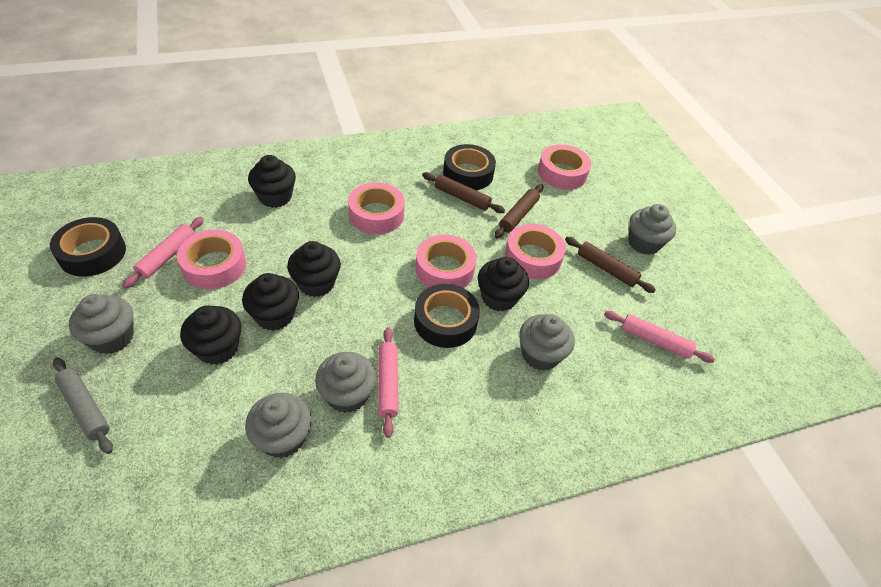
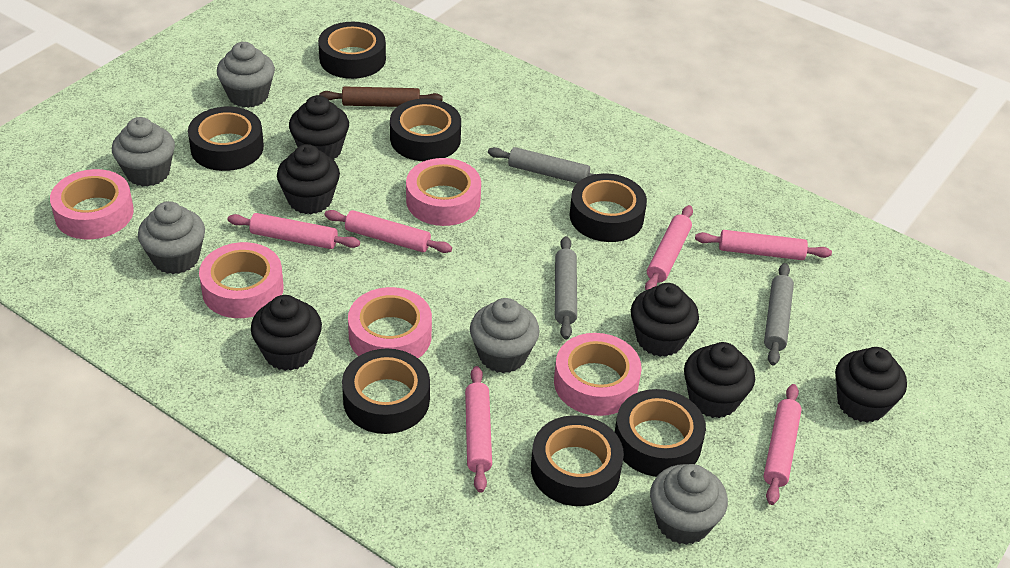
black cupcake: 5 -> 6
black tape: 3 -> 7
brown rolling pin: 3 -> 1
grey rolling pin: 1 -> 3
pink rolling pin: 3 -> 6

